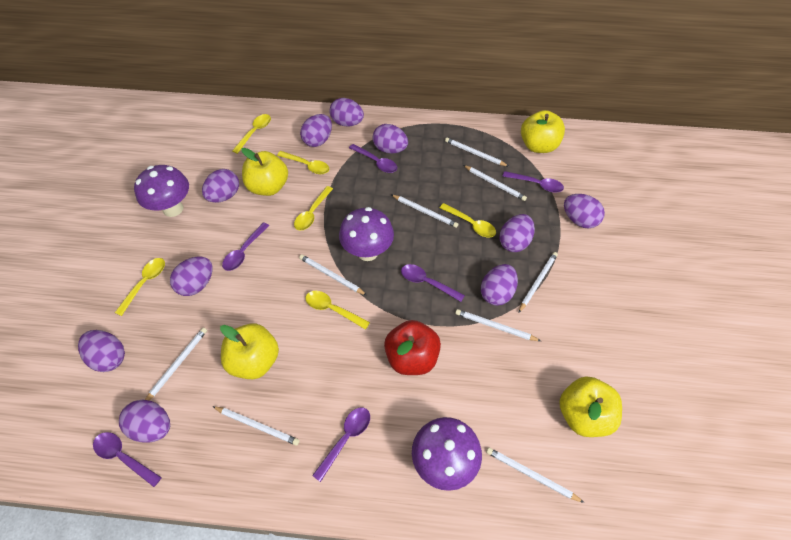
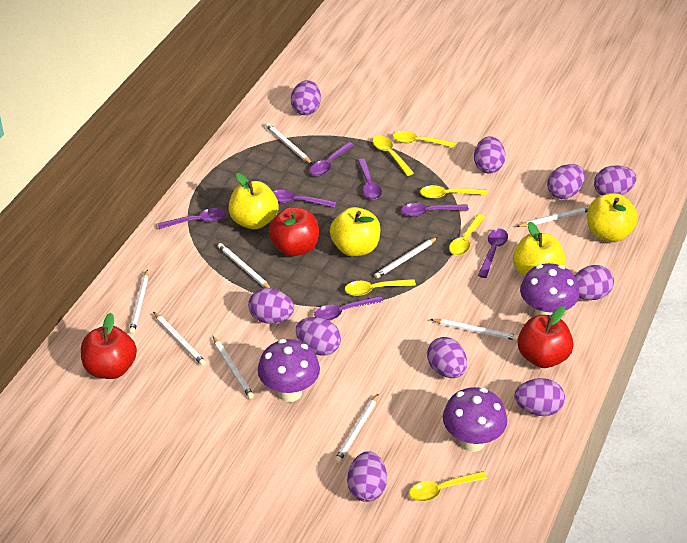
purple spoon: 6 -> 7
red apple: 1 -> 3

